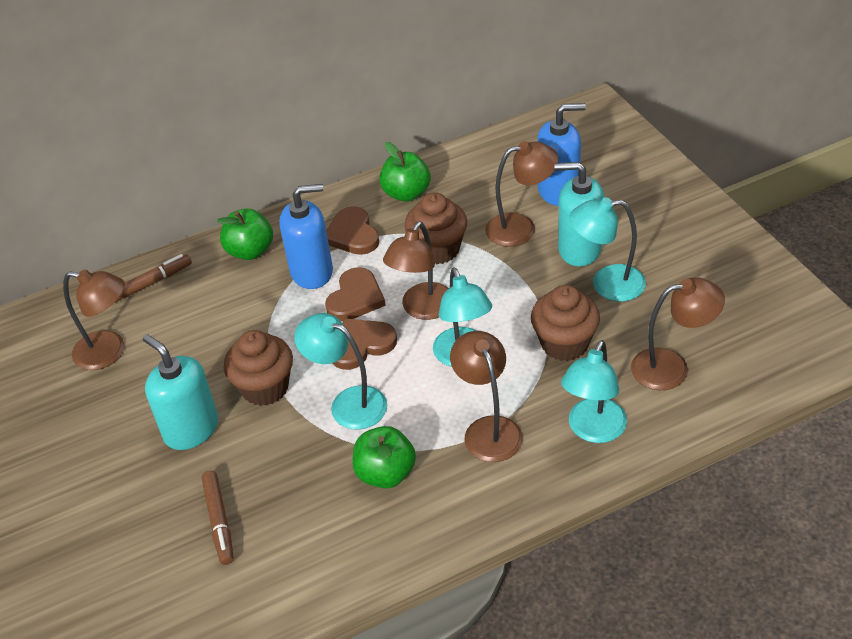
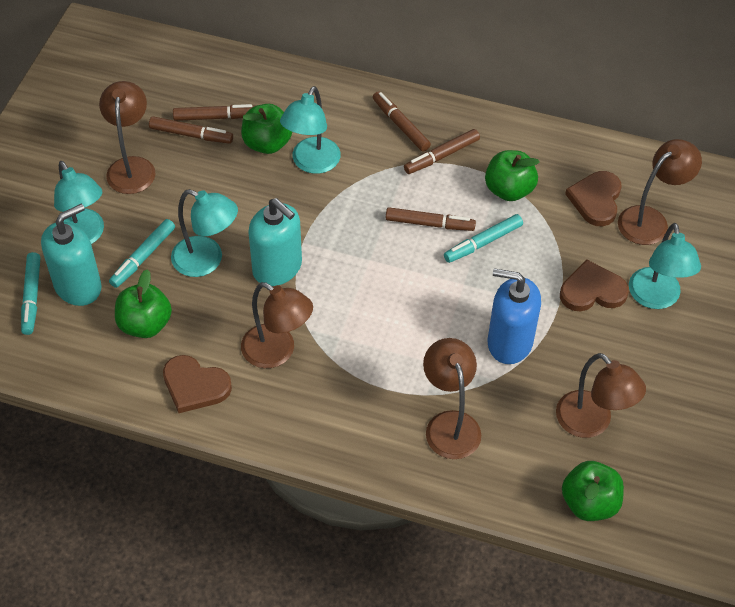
blue soap dispenser: 2 -> 1
brown cupcake: 3 -> 0
brown marker: 2 -> 5
green apple: 3 -> 4
turquoise marker: 0 -> 3

